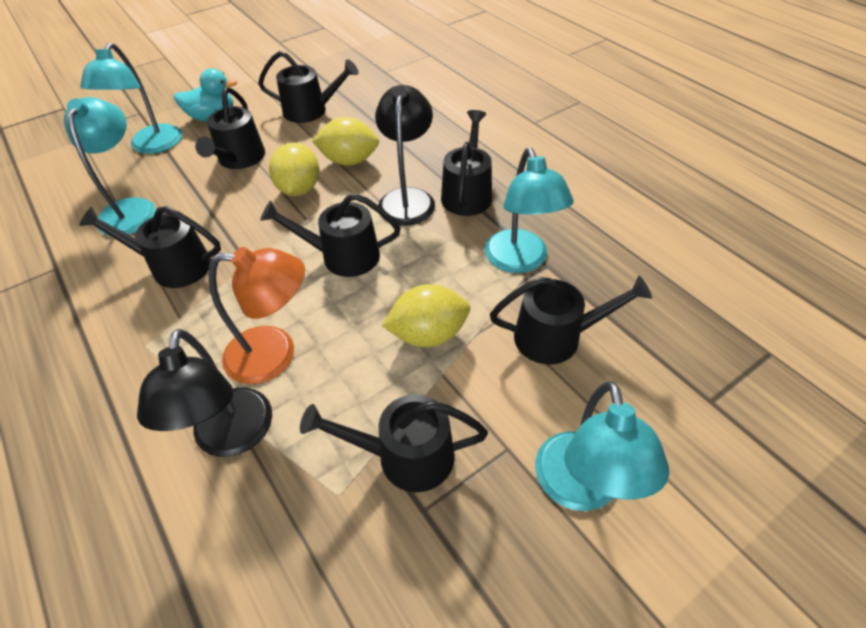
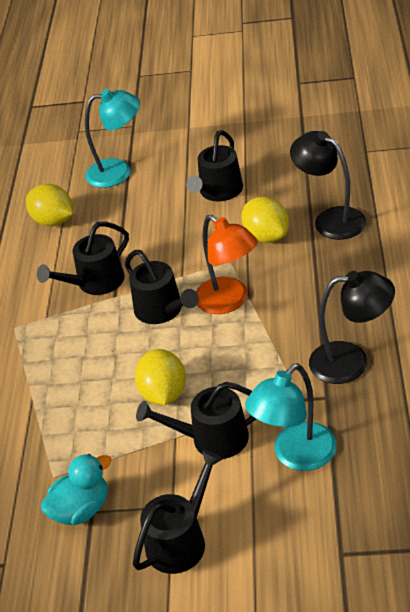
black watering can: 7 -> 5
turquoise lamp: 4 -> 2

